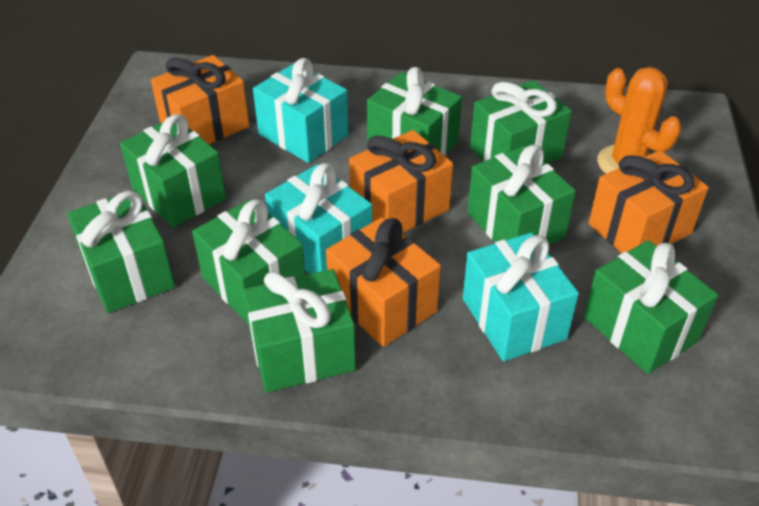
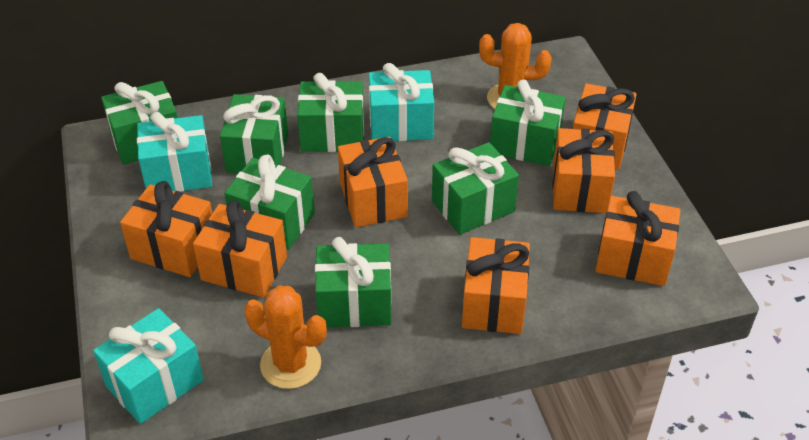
green gift: 8 -> 7
orange cactus: 1 -> 2
orange gift: 4 -> 7

